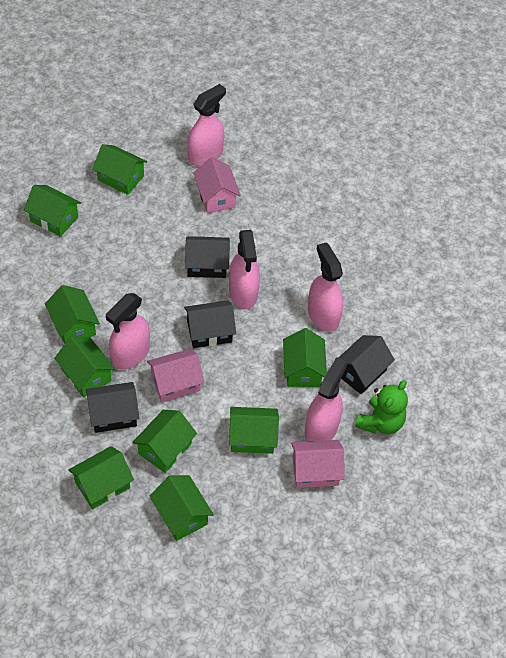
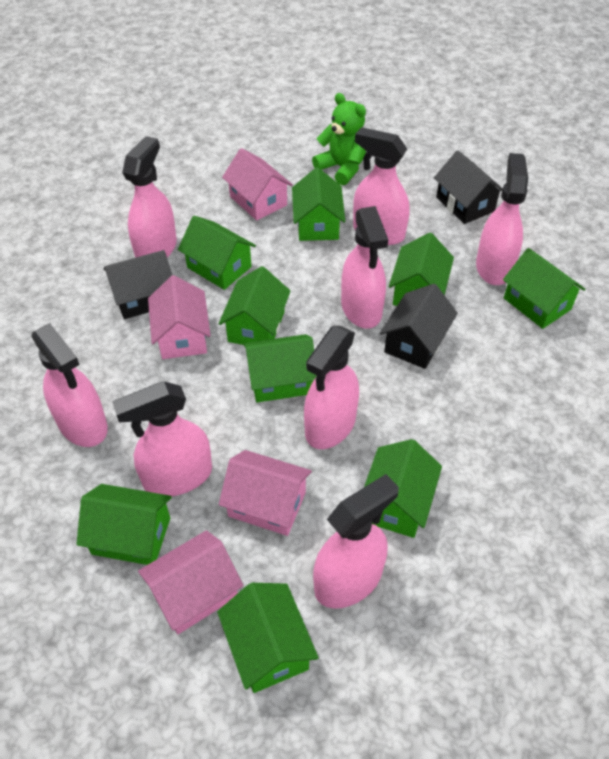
black house: 4 -> 3
pink house: 3 -> 4
pink spray bottle: 5 -> 8

